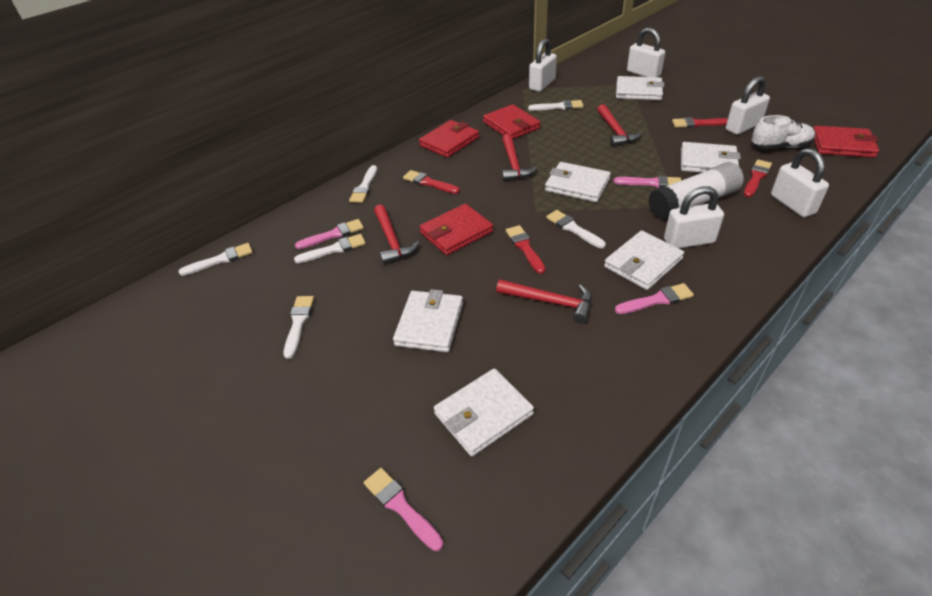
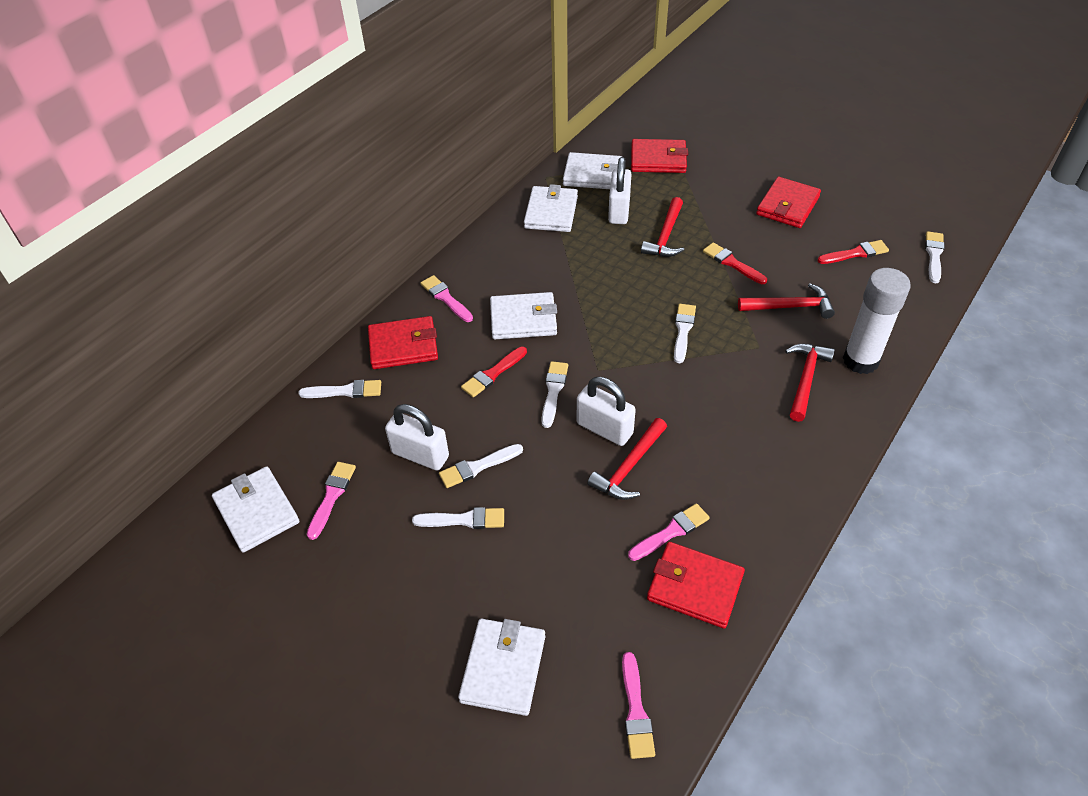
red brush: 4 -> 3
white padlock: 5 -> 3
white shoe: 1 -> 0
white wallet: 6 -> 5

